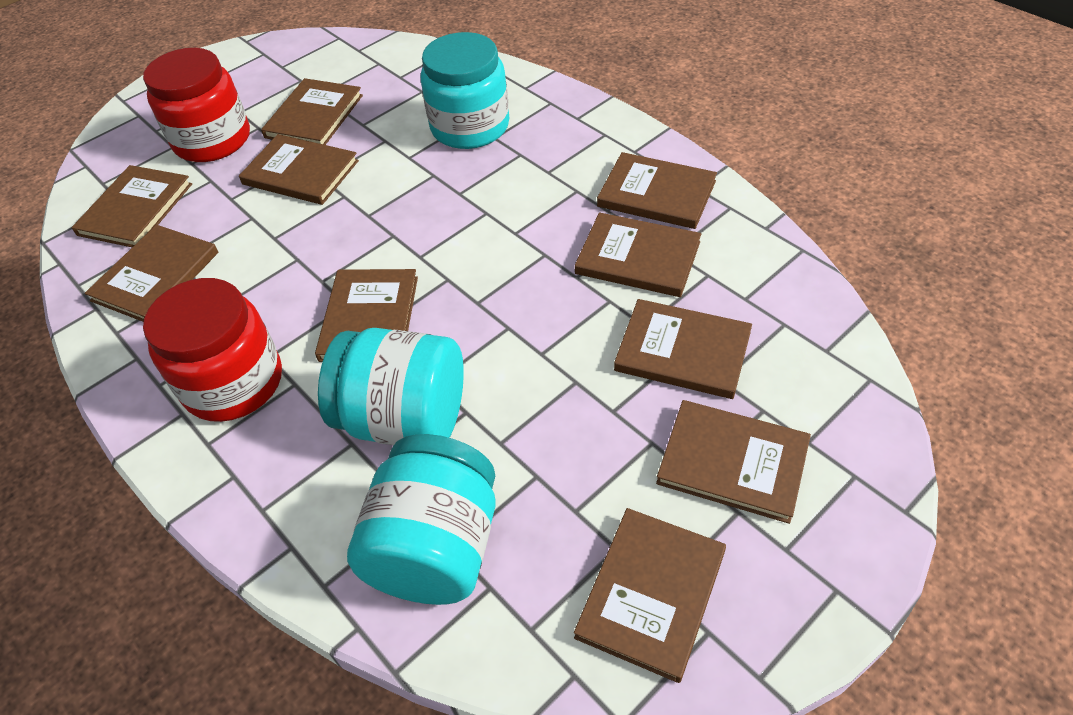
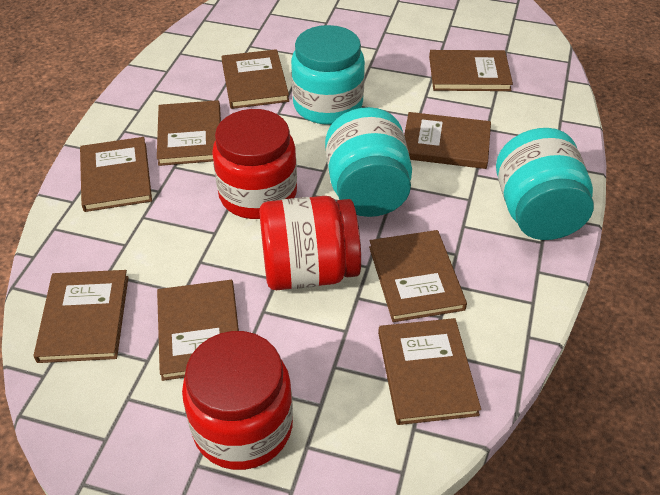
brown book: 10 -> 9
red jar: 2 -> 3

